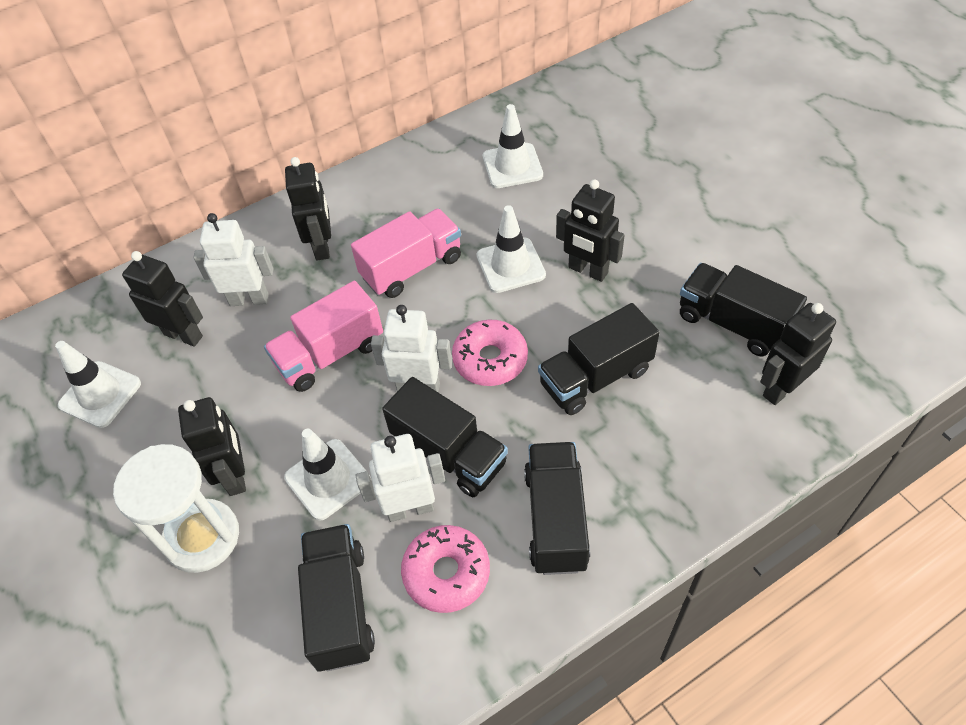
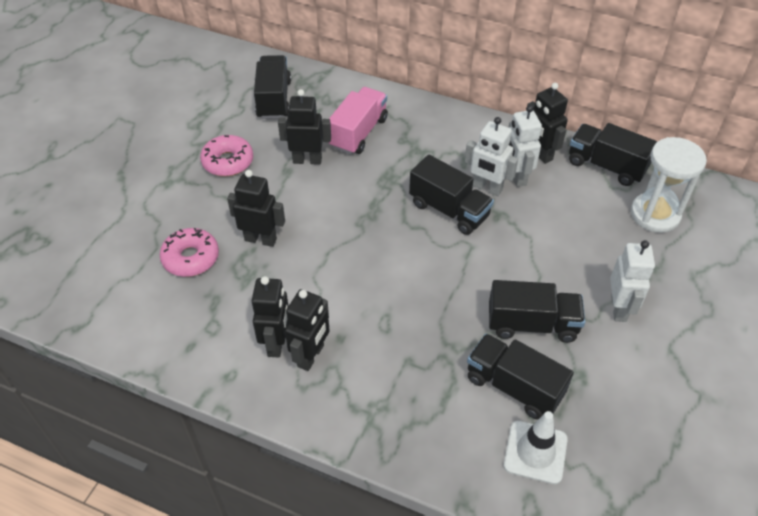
pink truck: 2 -> 1
white traffic cone: 4 -> 1

